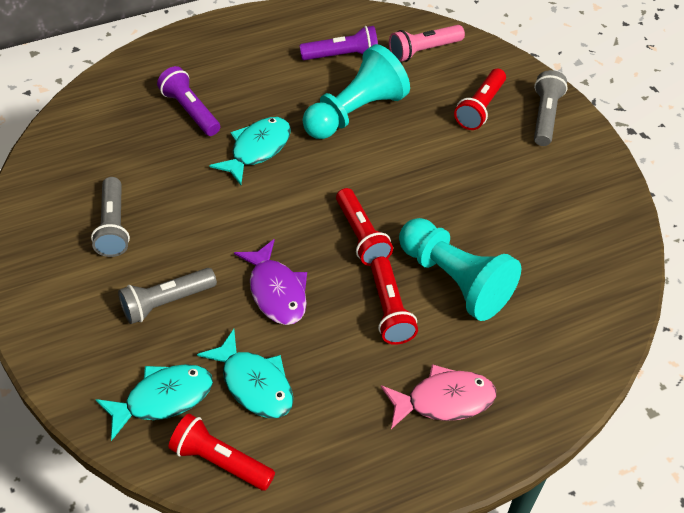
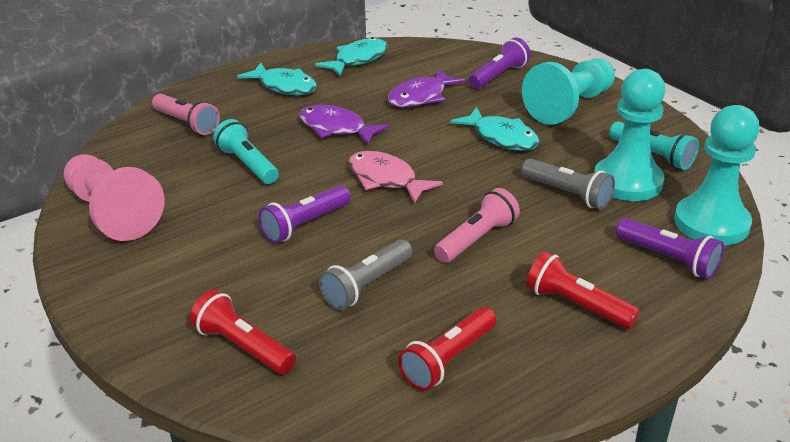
grey flashlight: 3 -> 2
pink flashlight: 1 -> 2
pink pawn: 0 -> 1
purple fish: 1 -> 2
purple flashlight: 2 -> 3
red flashlight: 4 -> 3
turquoise flashlight: 0 -> 2
turquoise pawn: 2 -> 3

